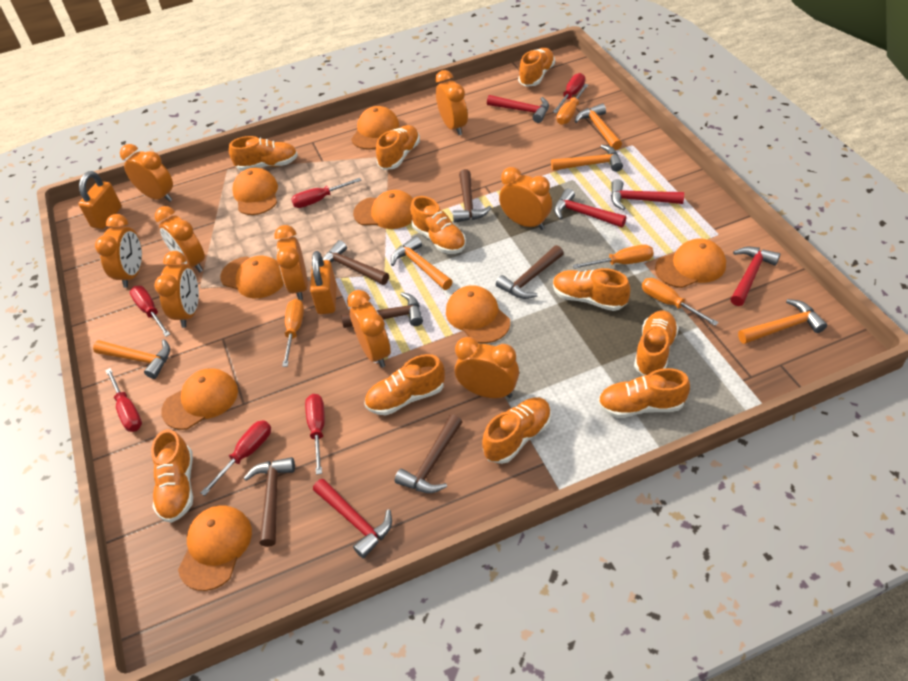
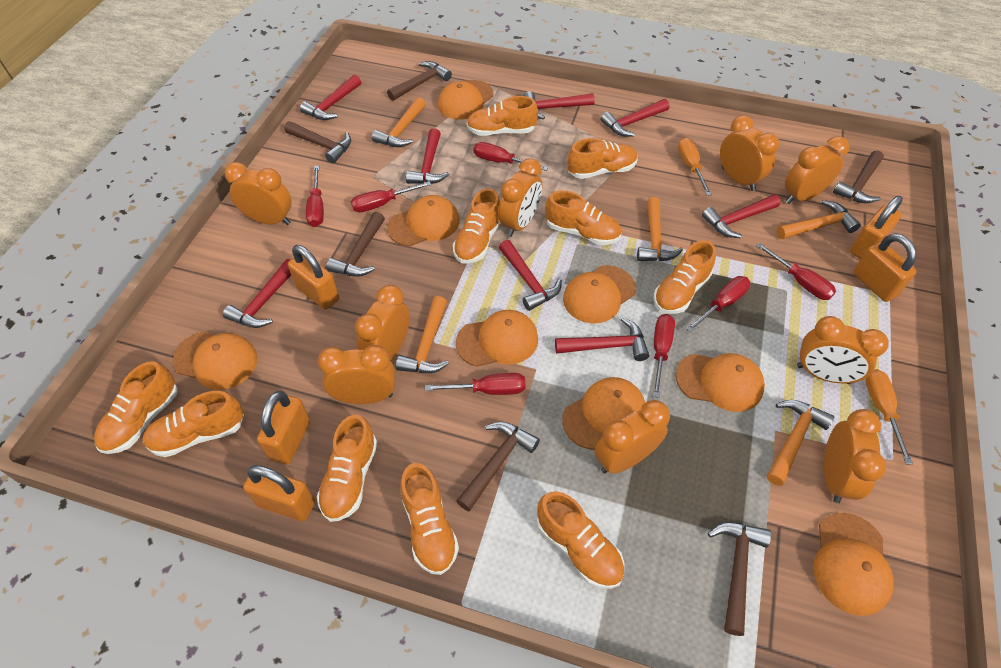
orange padlock: 2 -> 5
orange screwdriver: 4 -> 2
red hammer: 5 -> 8
red screwdriver: 6 -> 7

